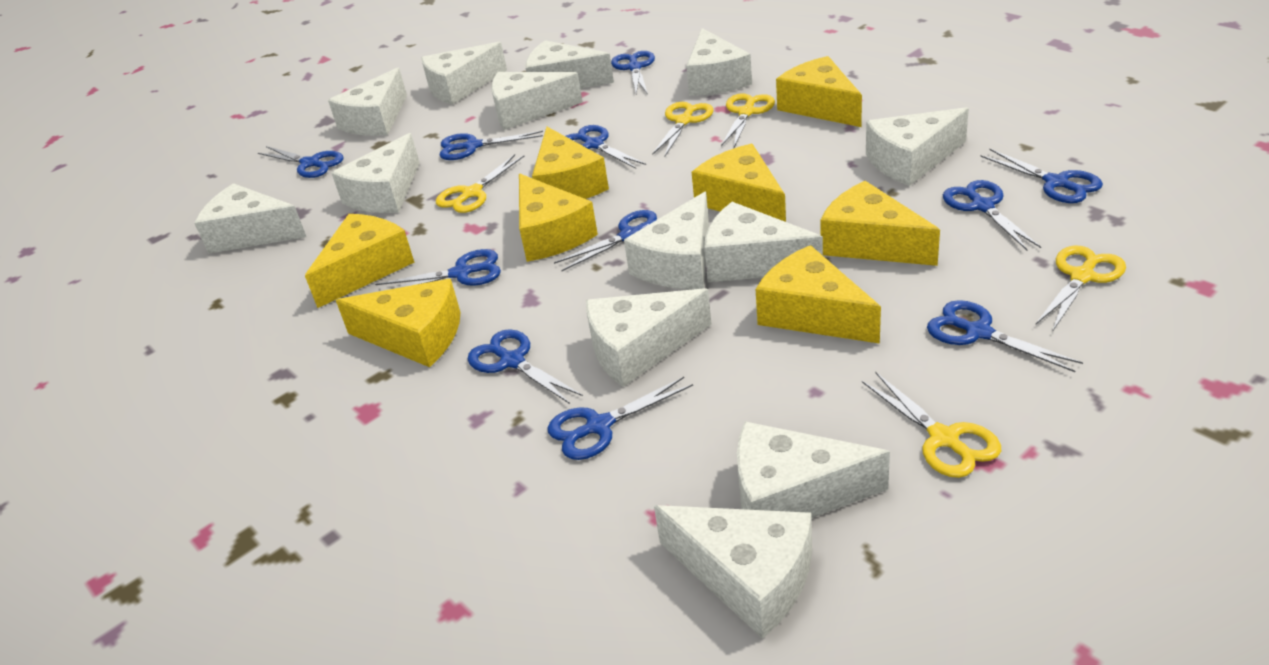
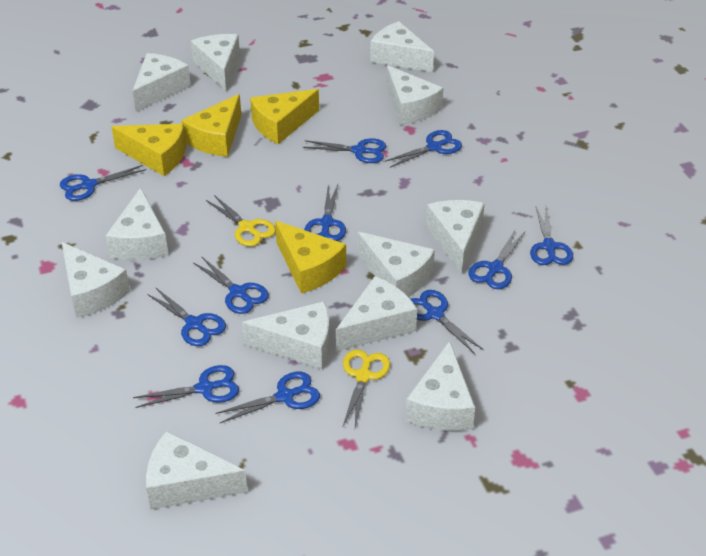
white cheese: 13 -> 12
yellow cheese: 8 -> 4
yellow scissors: 5 -> 2

